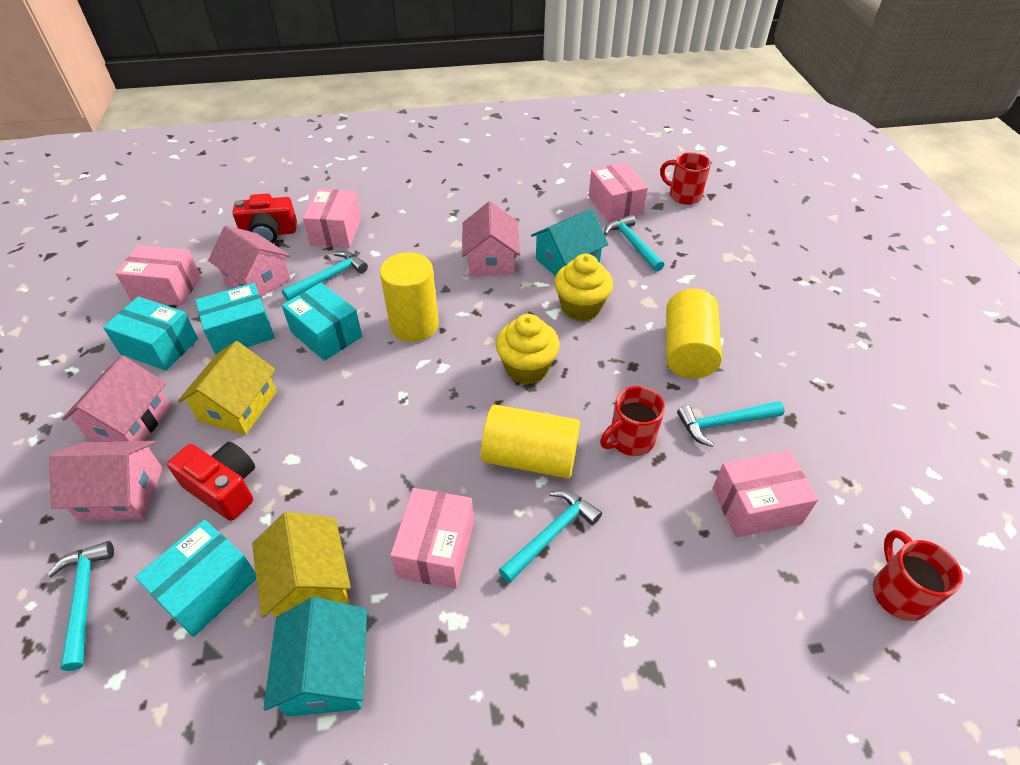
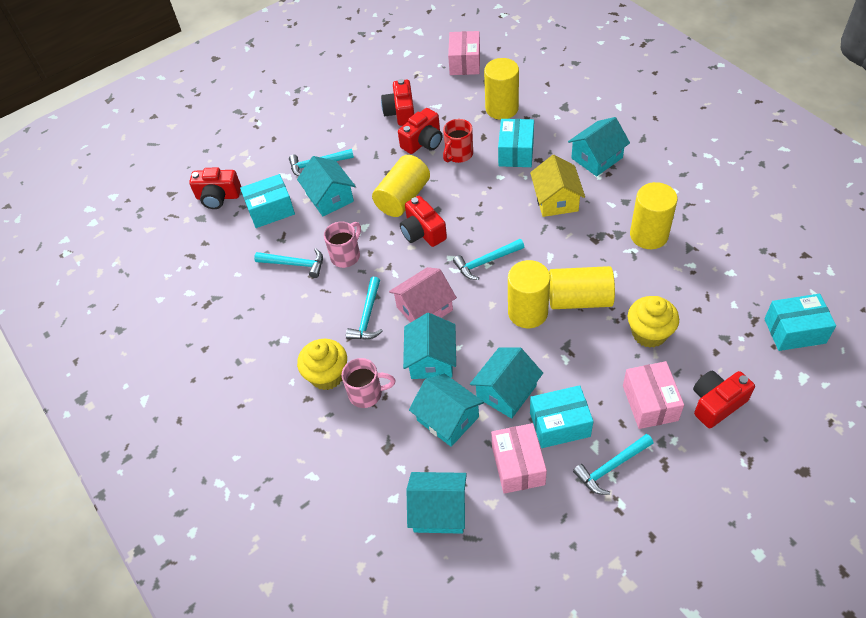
pink box: 5 -> 3
pink house: 4 -> 1
pink mug: 0 -> 2
red camera: 2 -> 5
red mug: 3 -> 1
turquoise house: 2 -> 6
yellow cylinder: 3 -> 5
yellow house: 2 -> 1

